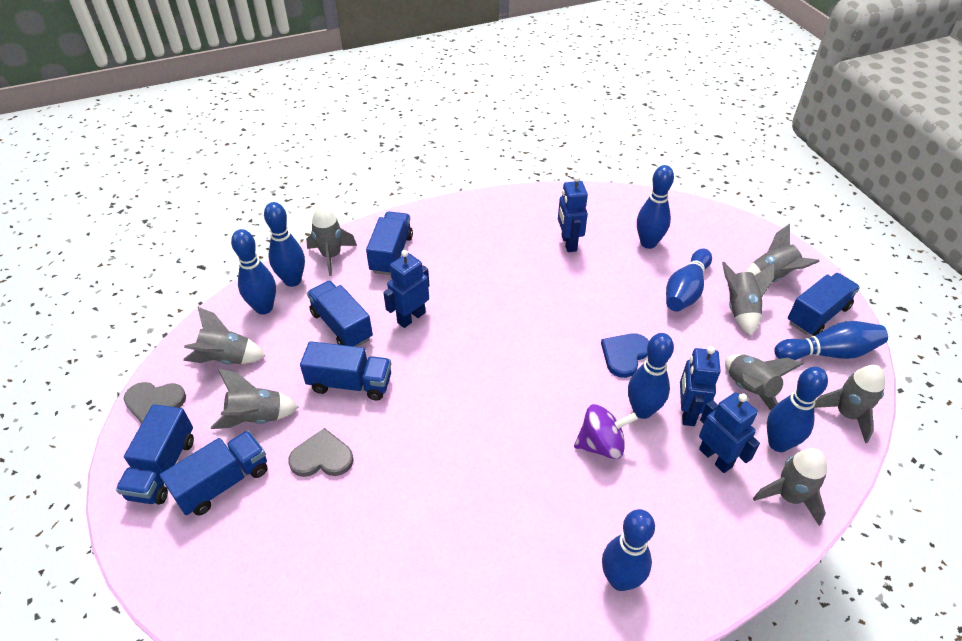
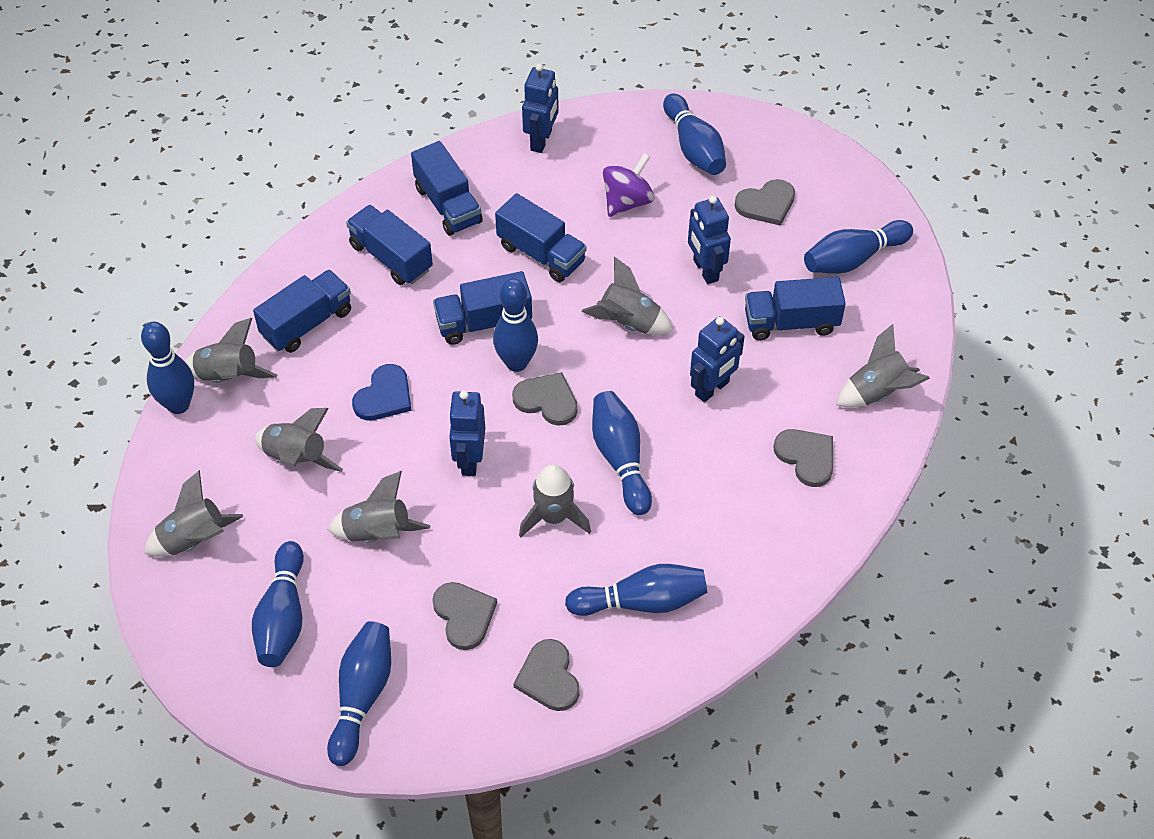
grey heart: 2 -> 5
grey rocket: 8 -> 7

